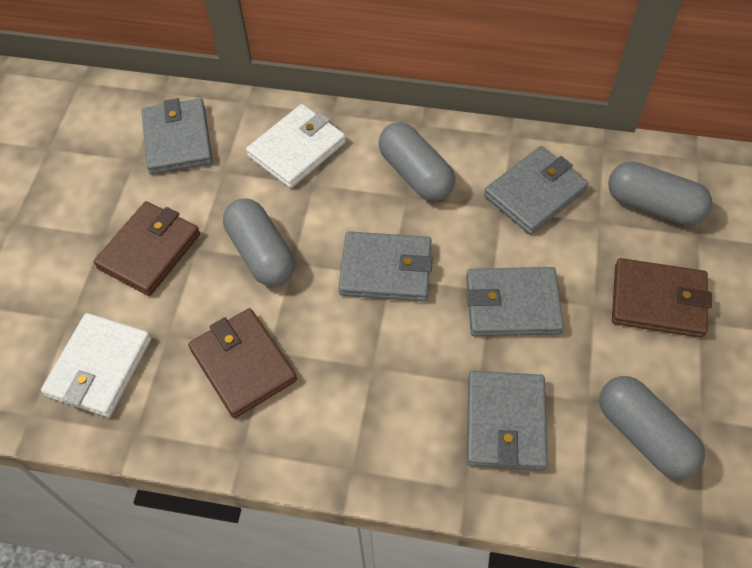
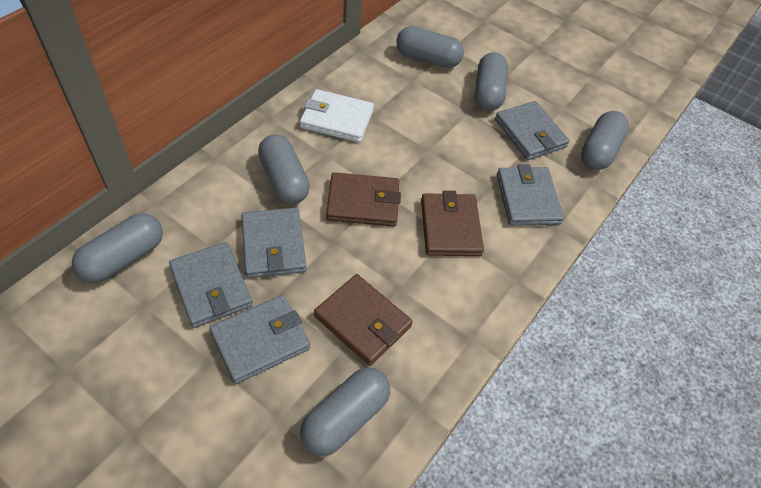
grey capsule: 4 -> 6
white wallet: 2 -> 1

